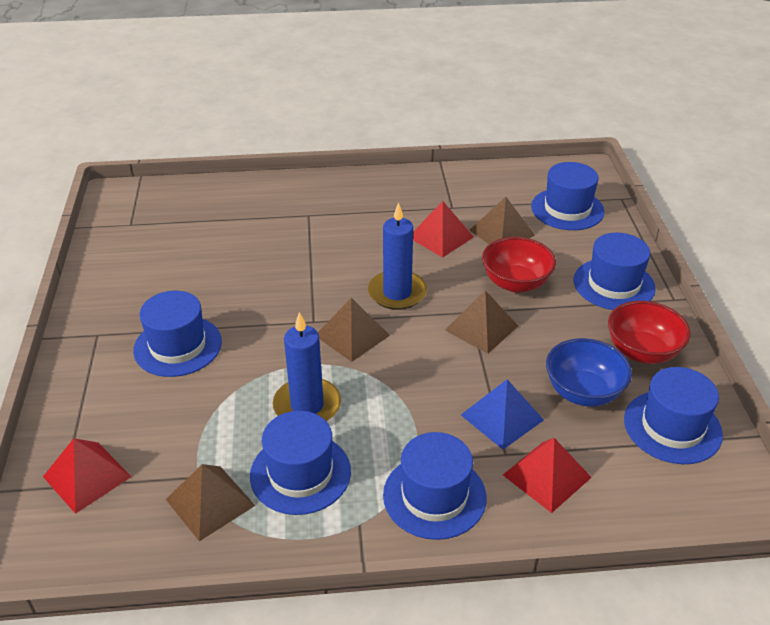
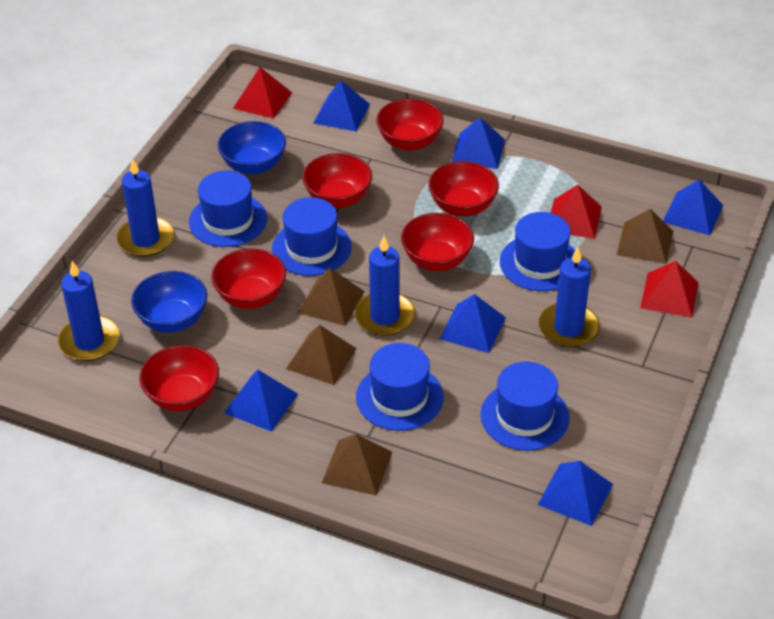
blue bowl: 1 -> 2
blue candle: 2 -> 4
blue hat: 6 -> 5
blue pyramid: 1 -> 6
red bowl: 2 -> 6

